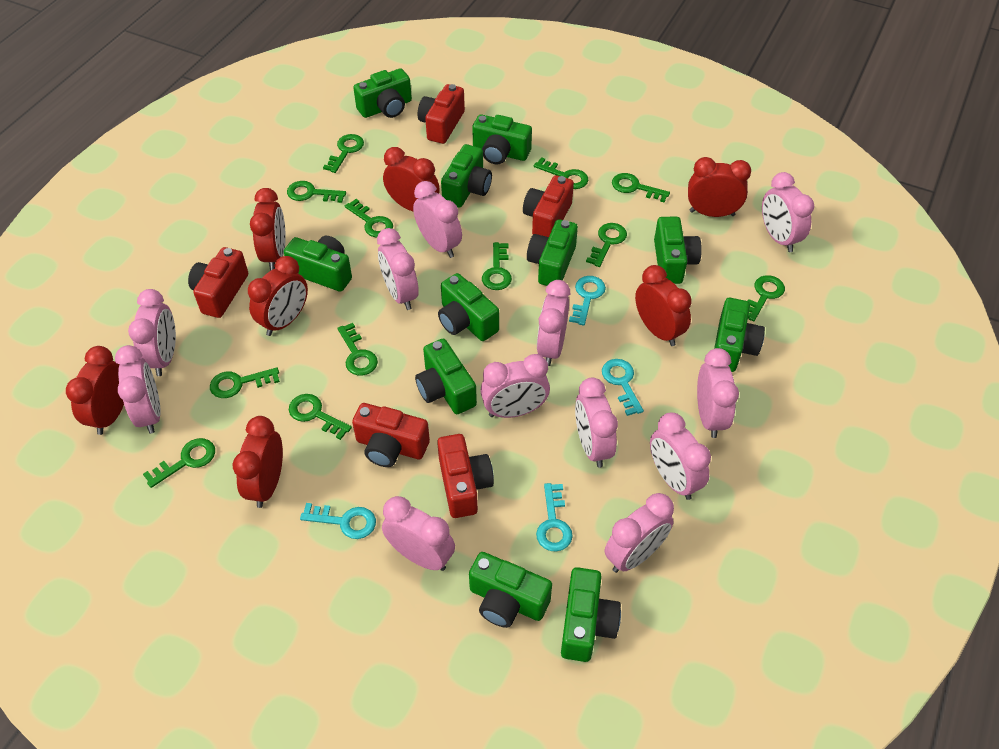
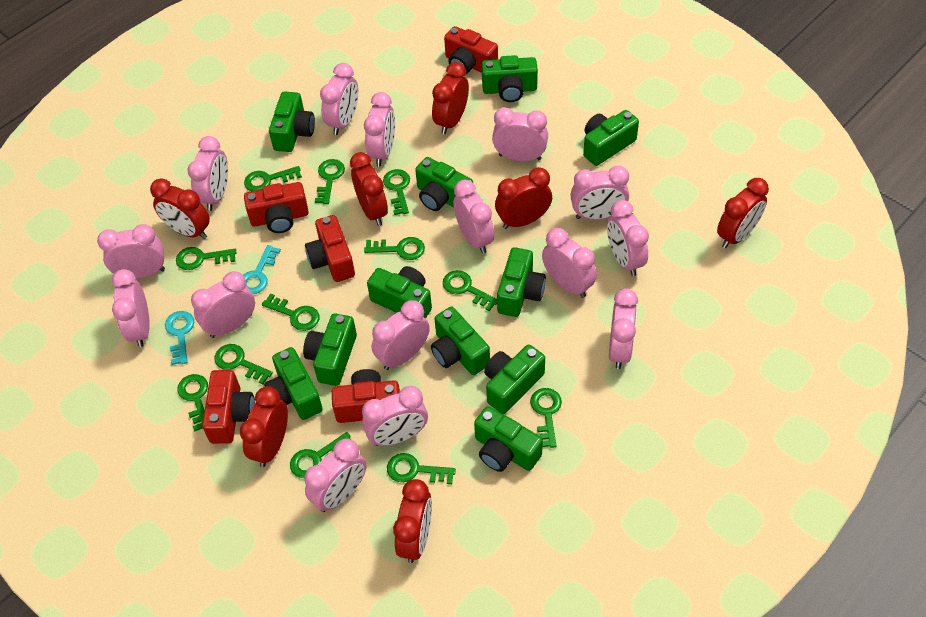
pink clock: 12 -> 15
turquoise key: 4 -> 2

